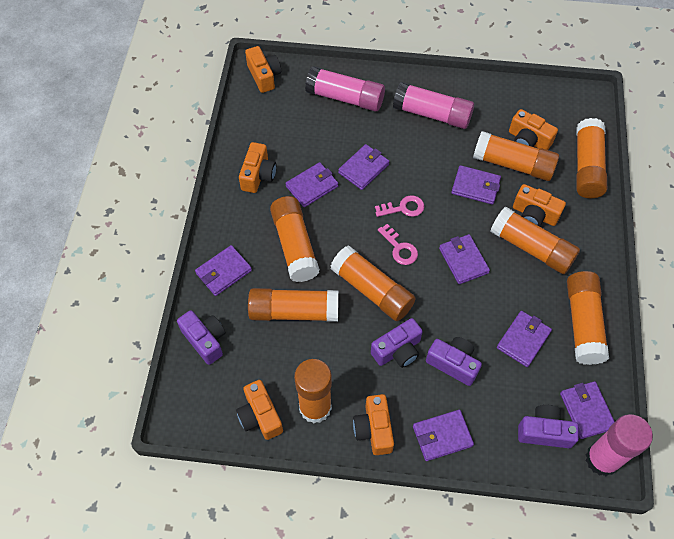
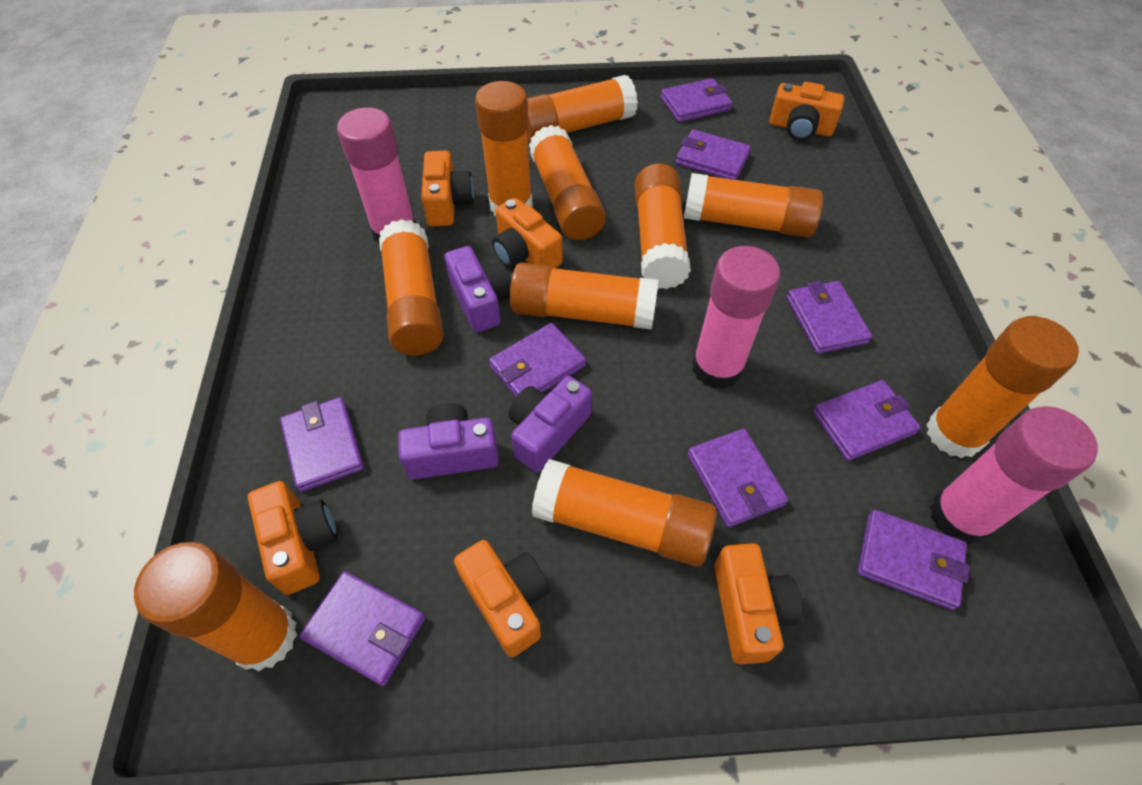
orange glue stick: 8 -> 10
pink key: 2 -> 0
purple camera: 4 -> 3
purple wallet: 8 -> 9

